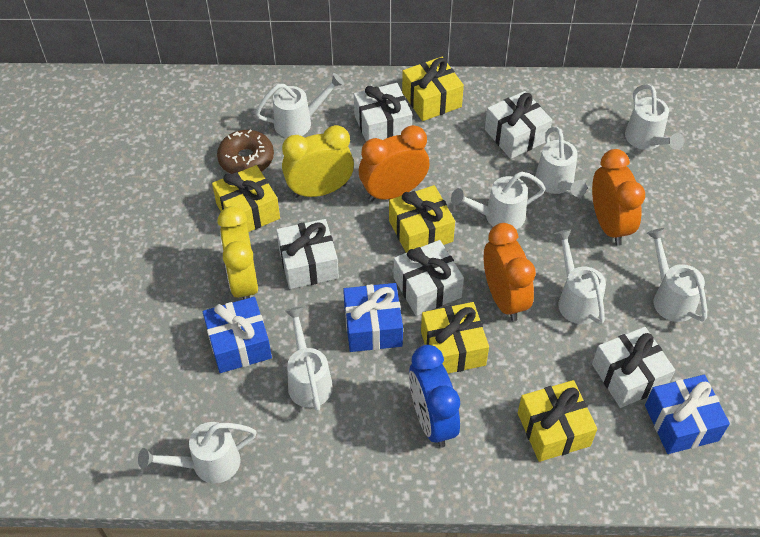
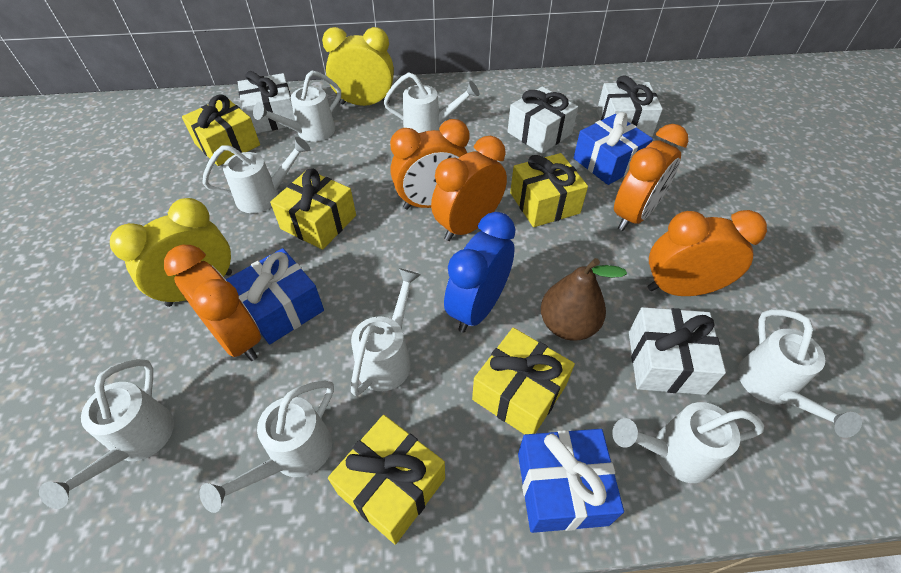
brown donut: 1 -> 0
brown pear: 0 -> 1
orange clock: 3 -> 5
white gift: 5 -> 4

